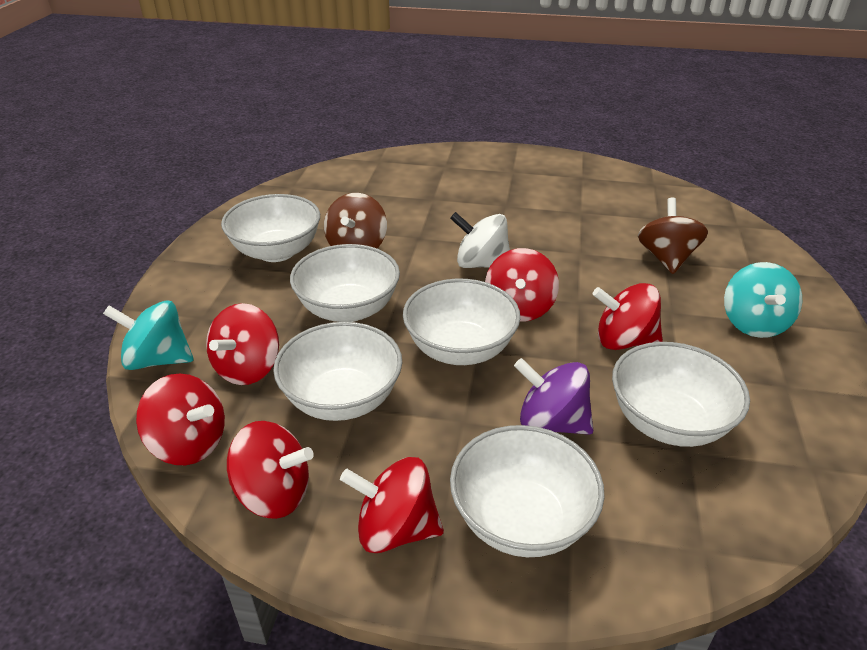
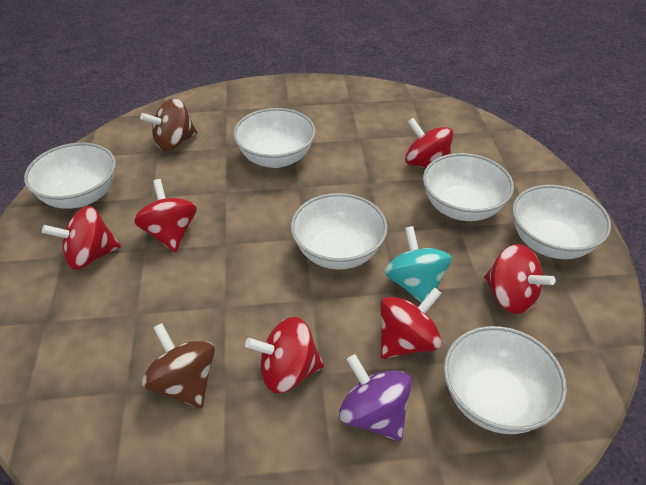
turquoise spinning top: 2 -> 1
white spinning top: 1 -> 0

